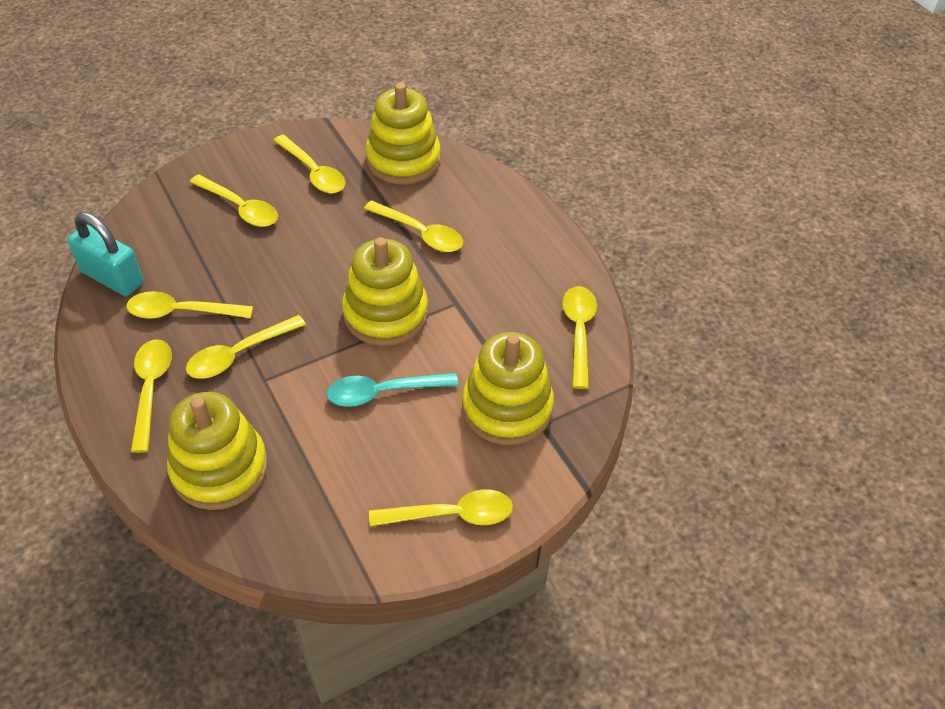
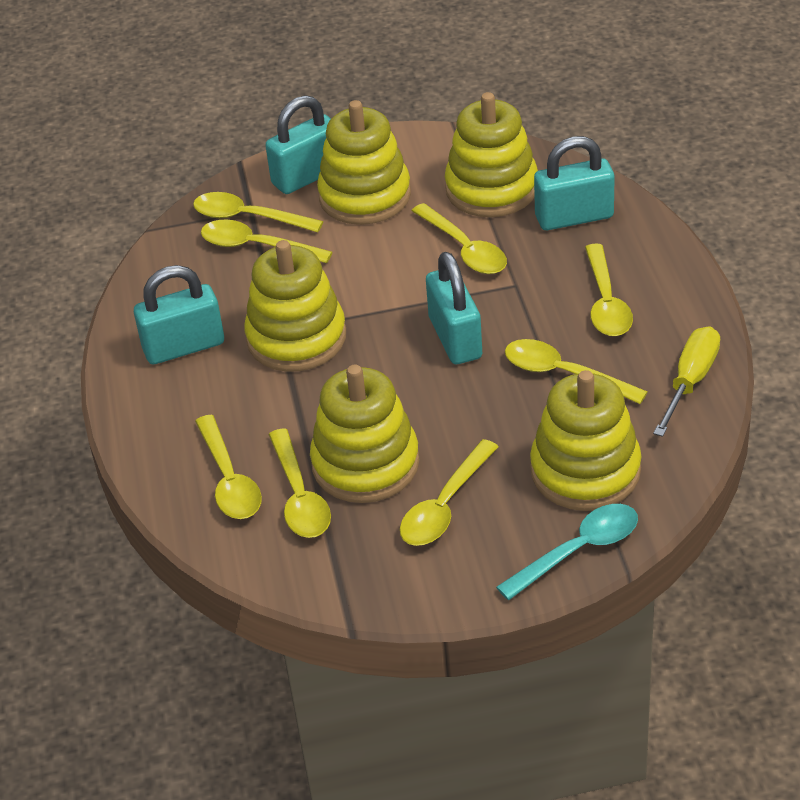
turquoise padlock: 1 -> 4
yellow screwdriver: 0 -> 1
yellow stacking toy: 4 -> 5

